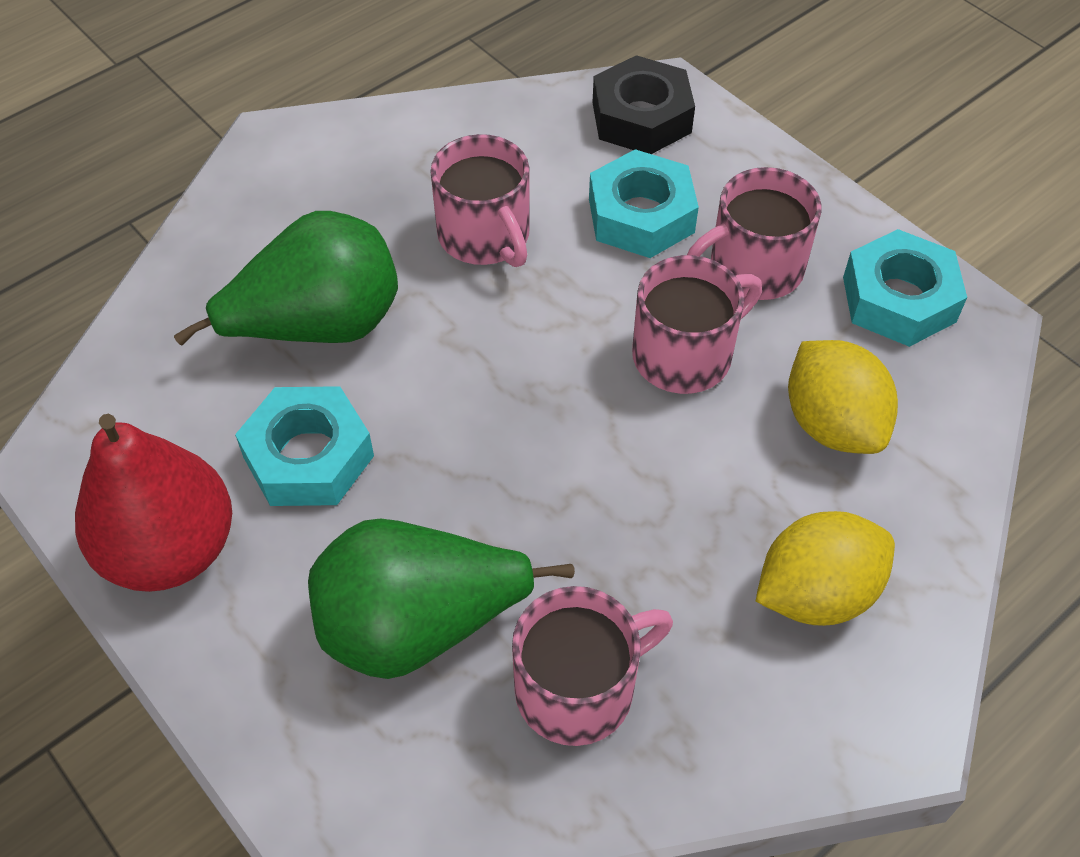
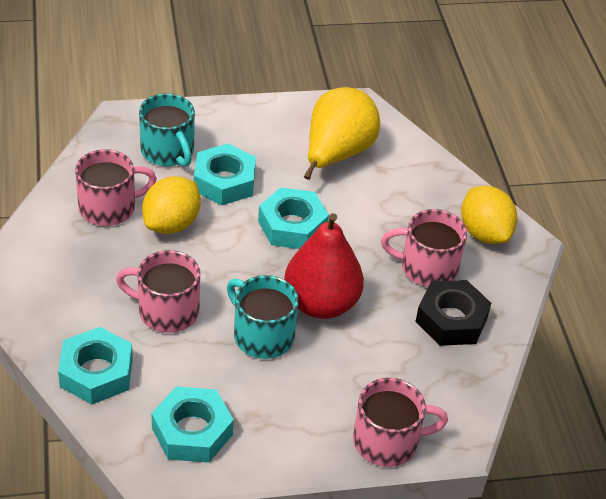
green pear: 2 -> 0
turquoise mug: 0 -> 2
turquoise nut: 3 -> 4
yellow pear: 0 -> 1

